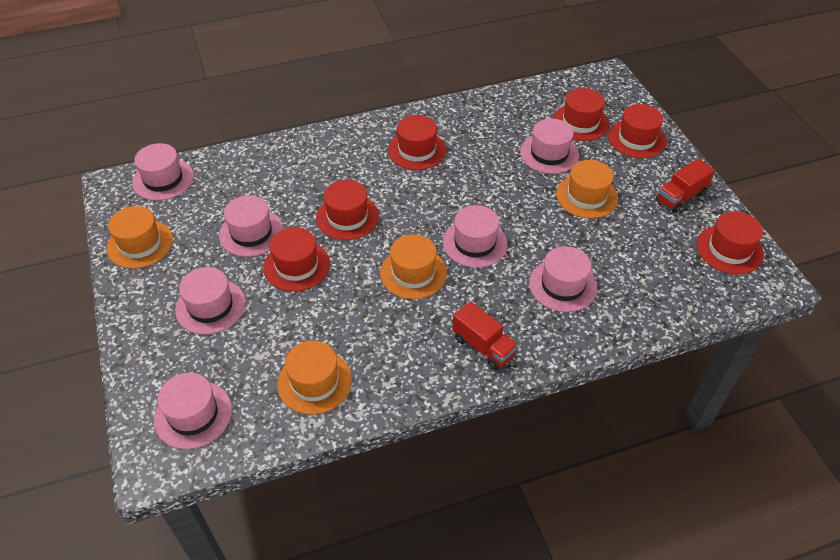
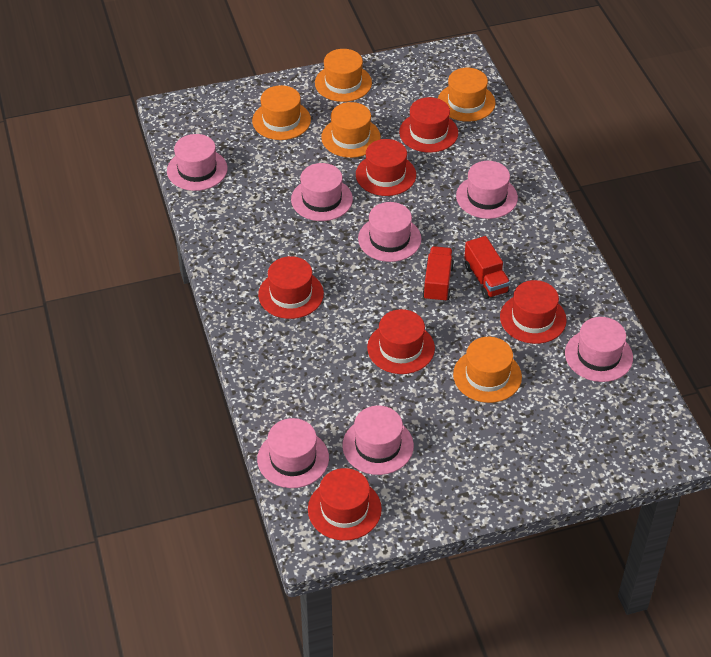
orange hat: 4 -> 5

